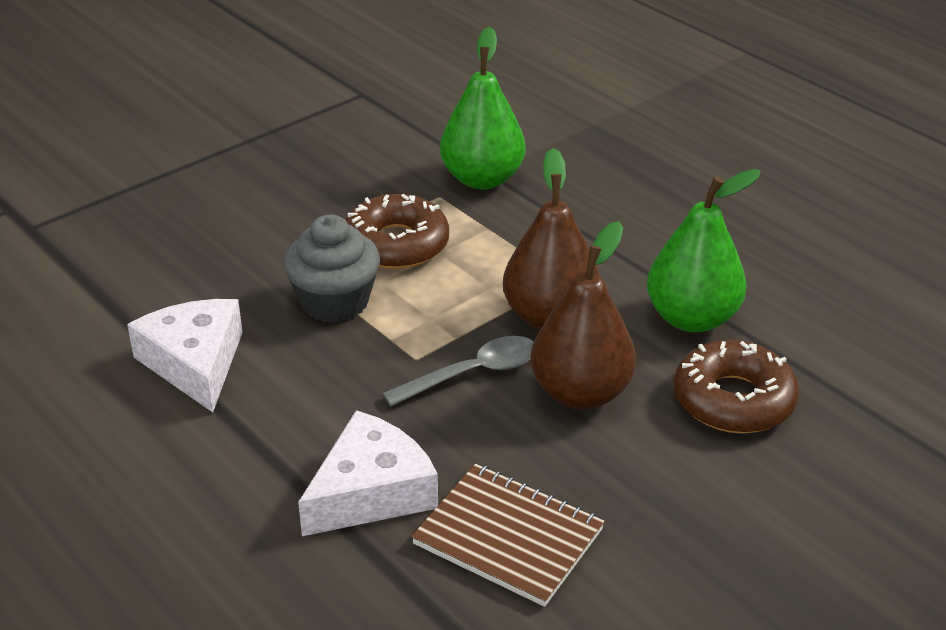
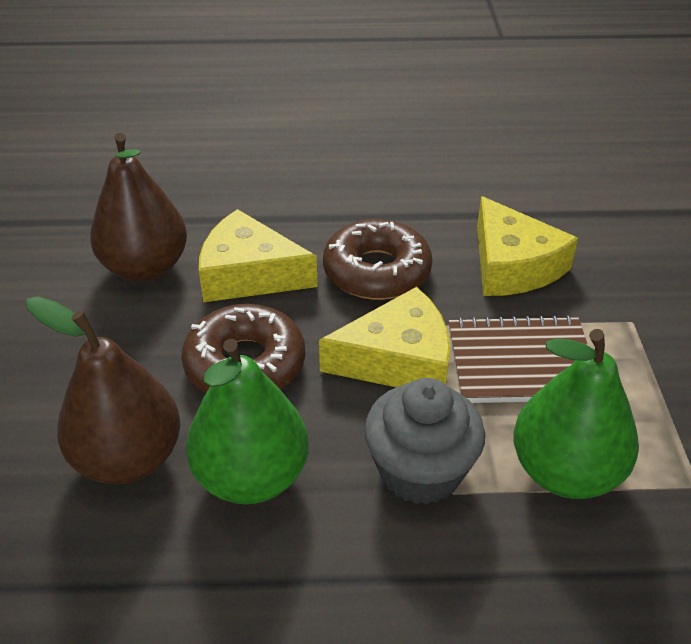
grey spoon: 1 -> 0
white cheese: 2 -> 0
yellow cheese: 0 -> 3

